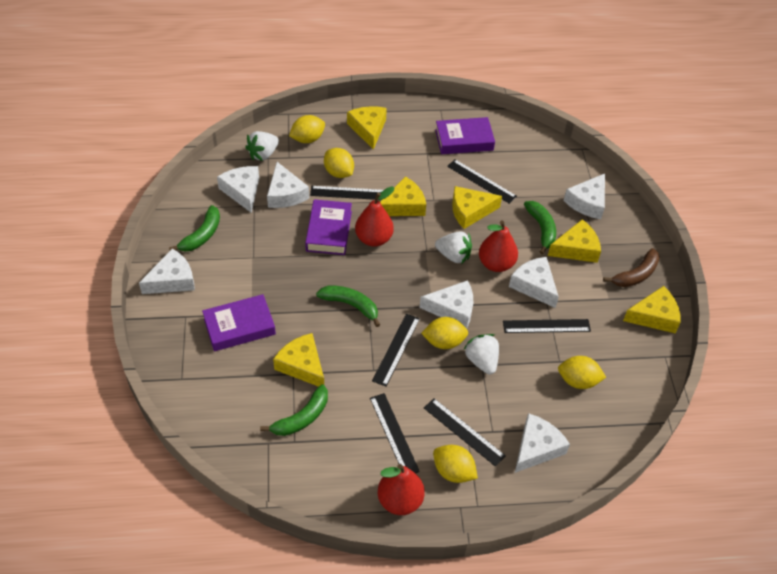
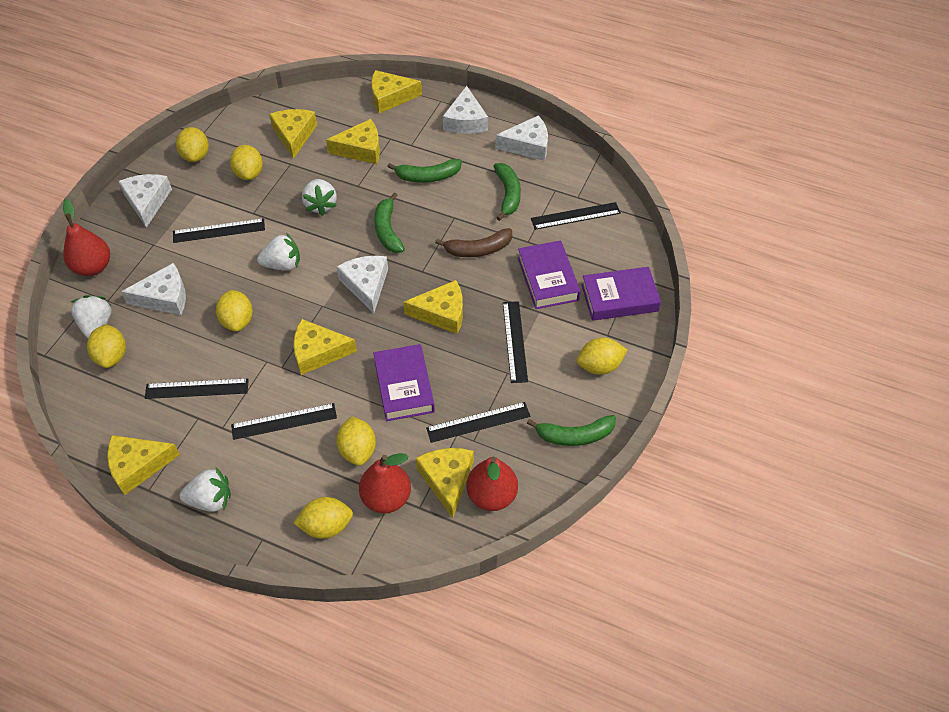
white cheese: 7 -> 5
white strawberry: 3 -> 4
yellow cheese: 6 -> 7
yellow lemon: 5 -> 7

